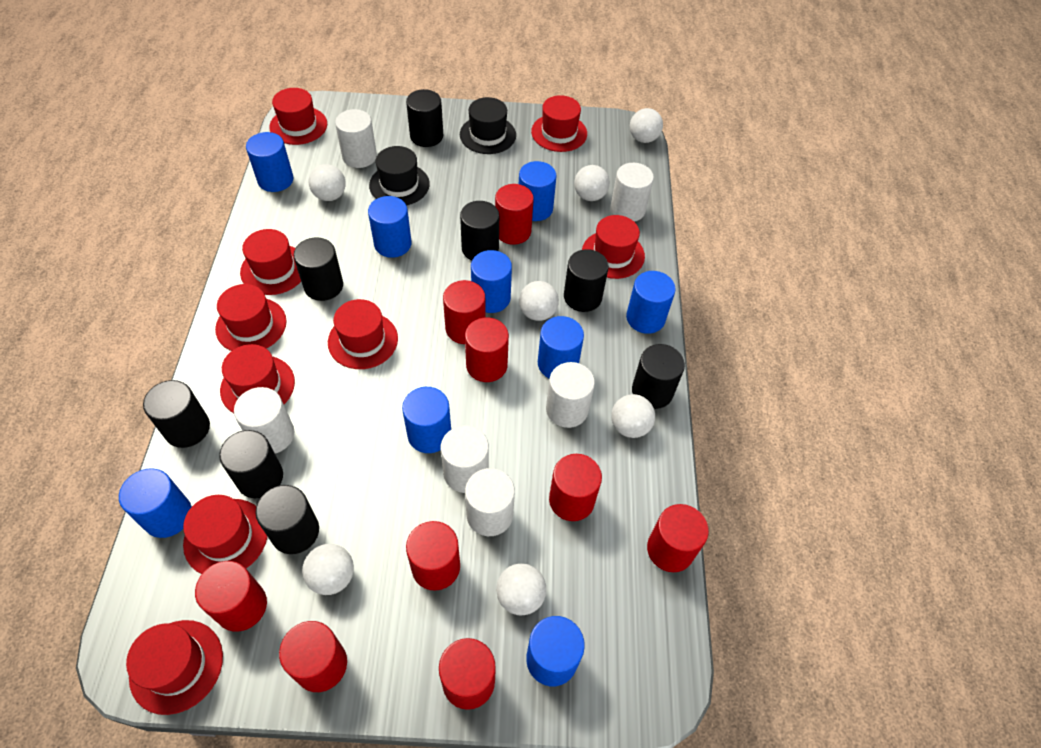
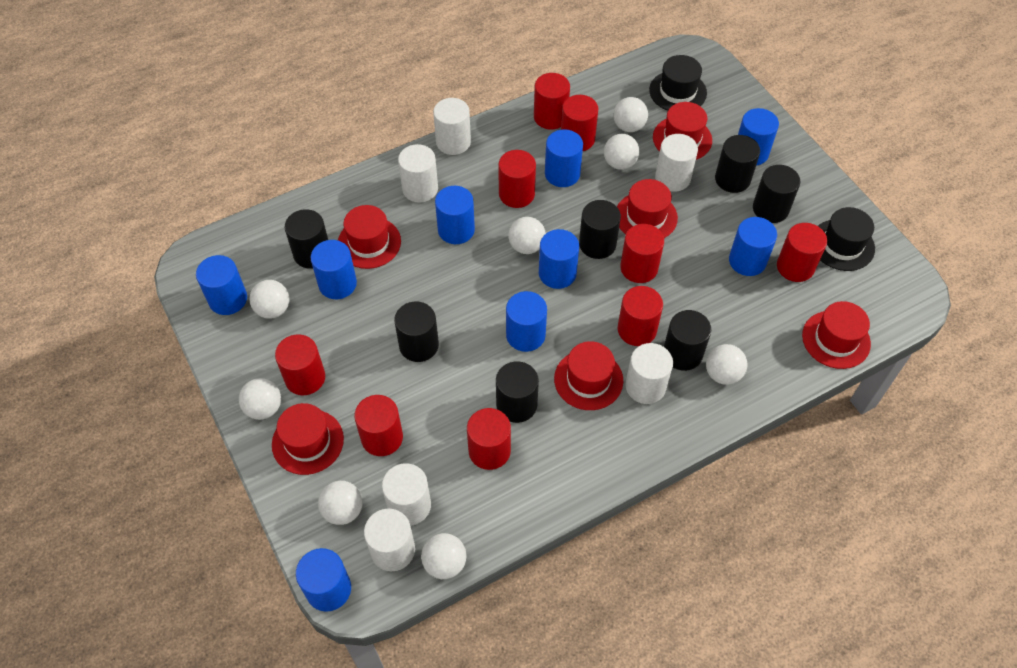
black cylinder: 8 -> 7
red hat: 9 -> 6
white ball: 7 -> 8

